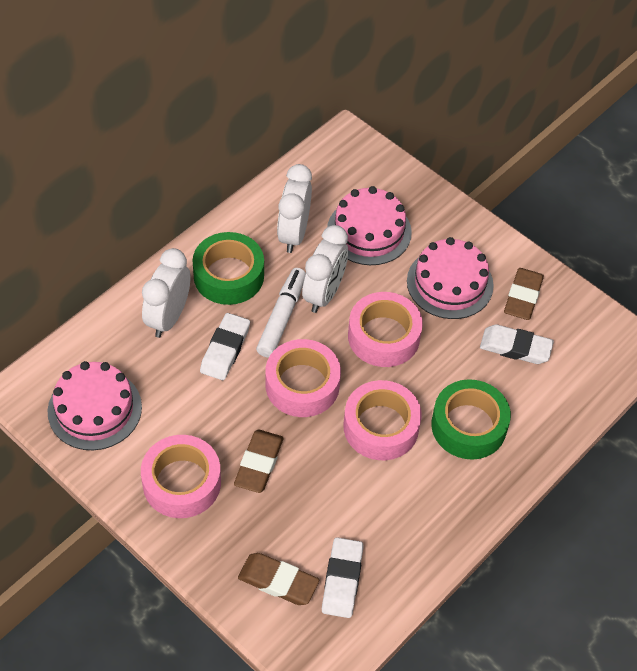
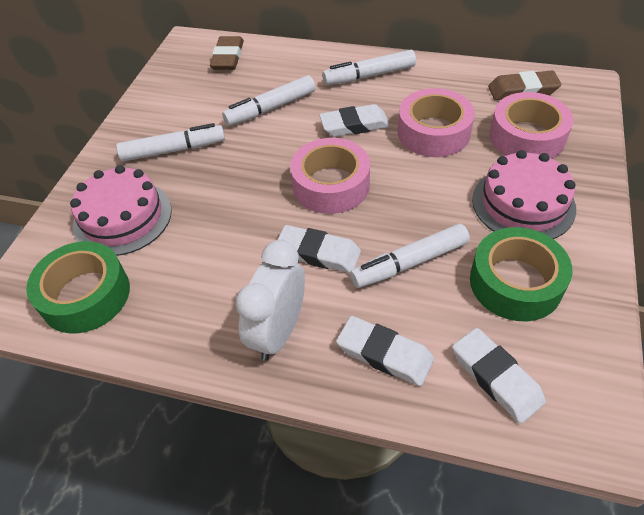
brown eraser: 3 -> 2
pink cake: 3 -> 2
pink tape: 4 -> 3
white clock: 3 -> 1
white eraser: 3 -> 4
white marker: 1 -> 4

